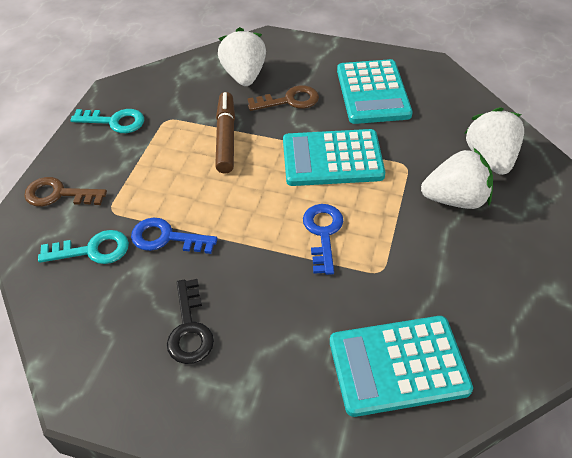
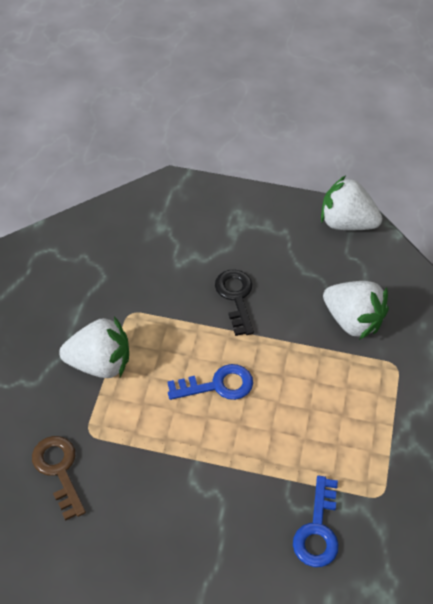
brown key: 2 -> 1
brown marker: 1 -> 0
turquoise calculator: 3 -> 0
turquoise key: 2 -> 0

